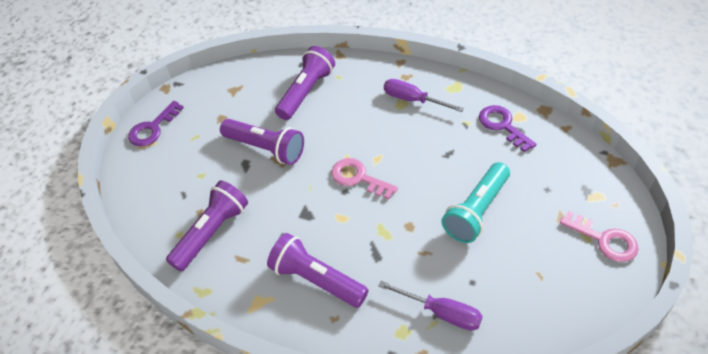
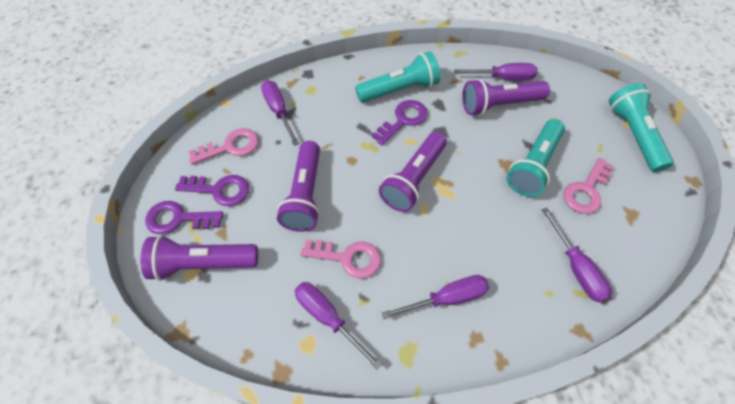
pink key: 2 -> 3
purple key: 2 -> 3
purple screwdriver: 2 -> 5
turquoise flashlight: 1 -> 3

